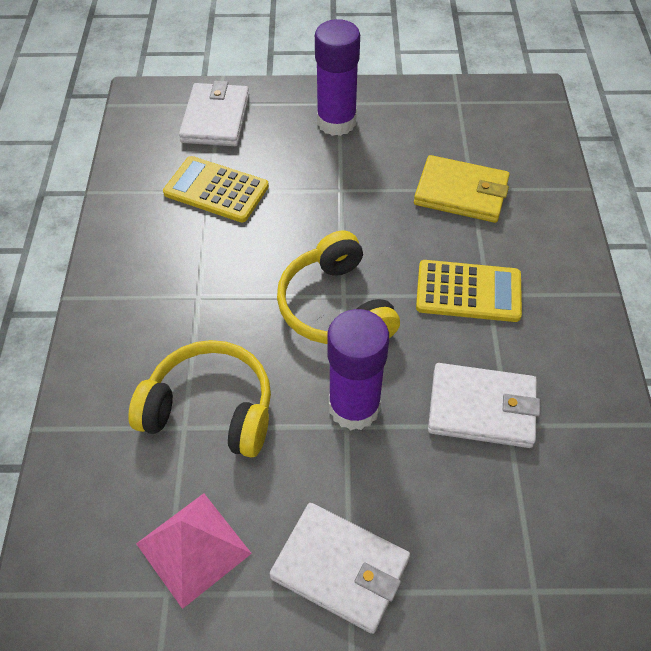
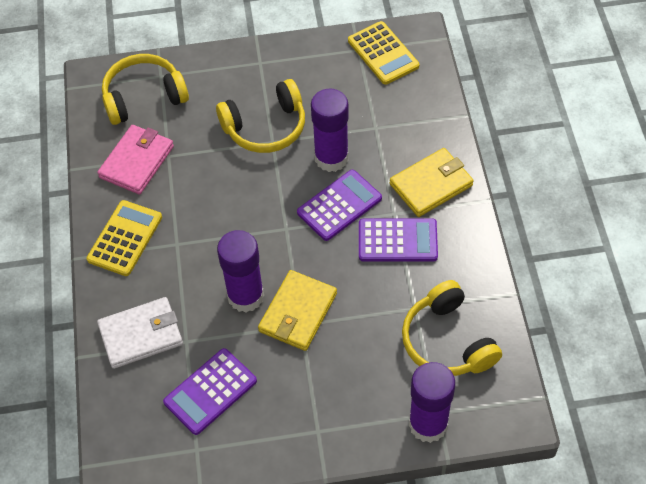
pink pyramid: 1 -> 0
pink wallet: 0 -> 1
purple calculator: 0 -> 3
purple glue stick: 2 -> 3
white wallet: 3 -> 1
yellow headphones: 2 -> 3
yellow wallet: 1 -> 2

